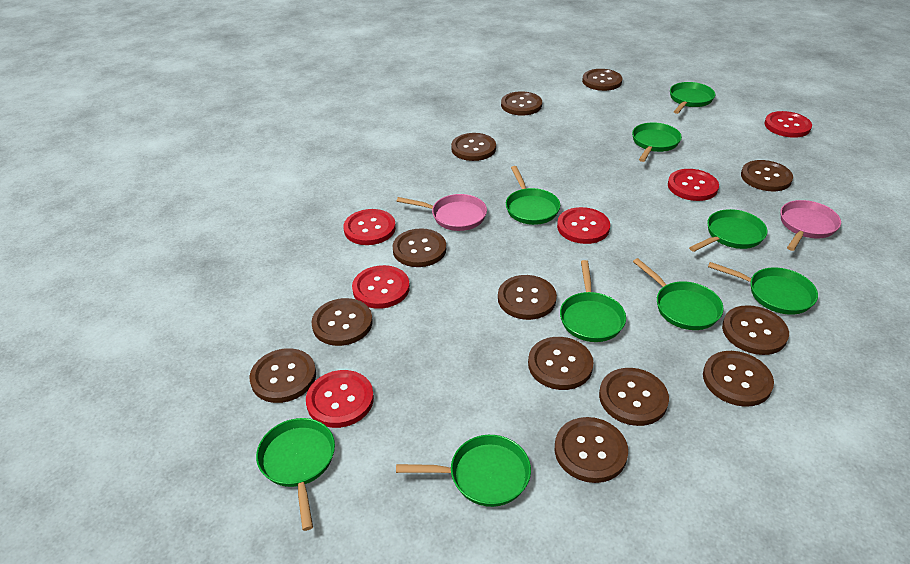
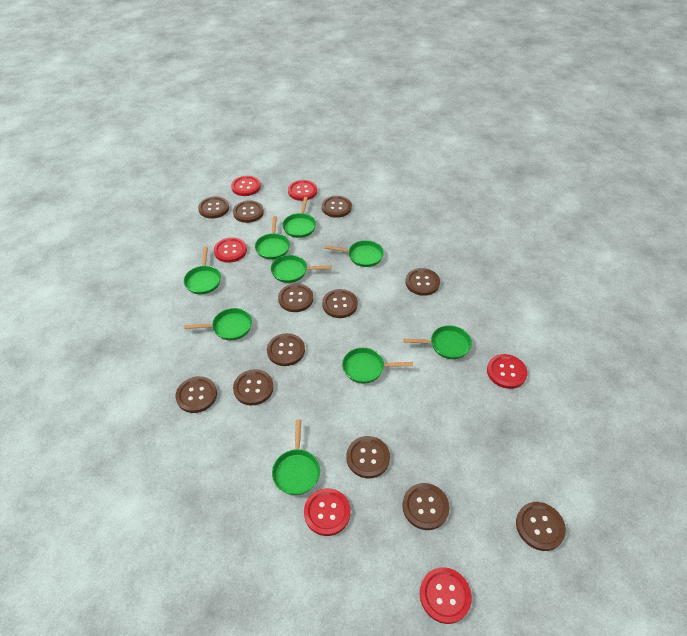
brown button: 13 -> 12
pink pan: 2 -> 0

